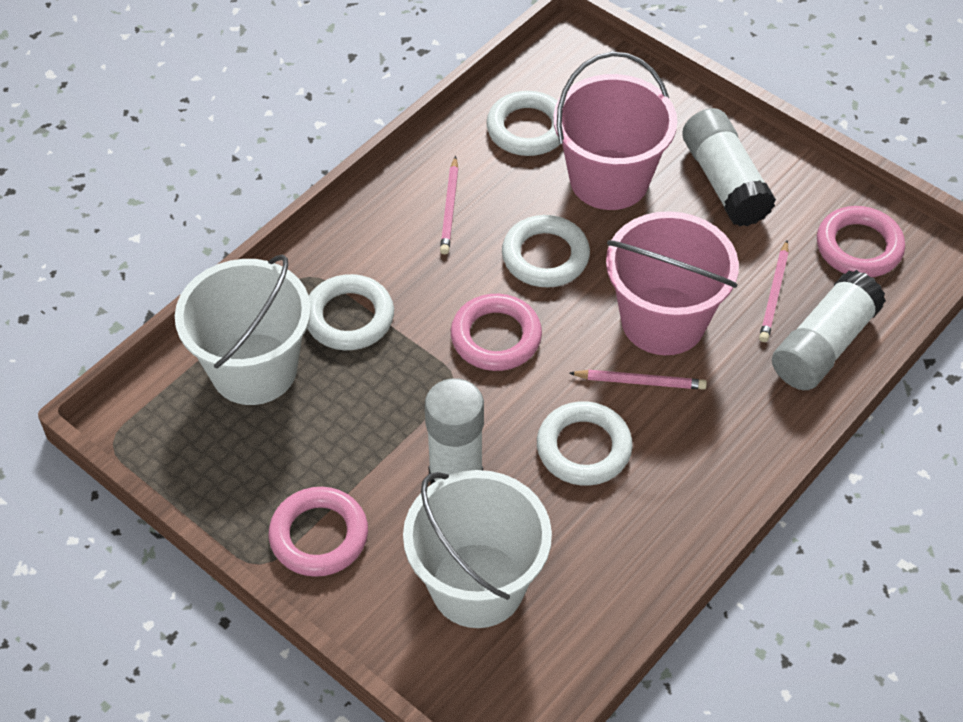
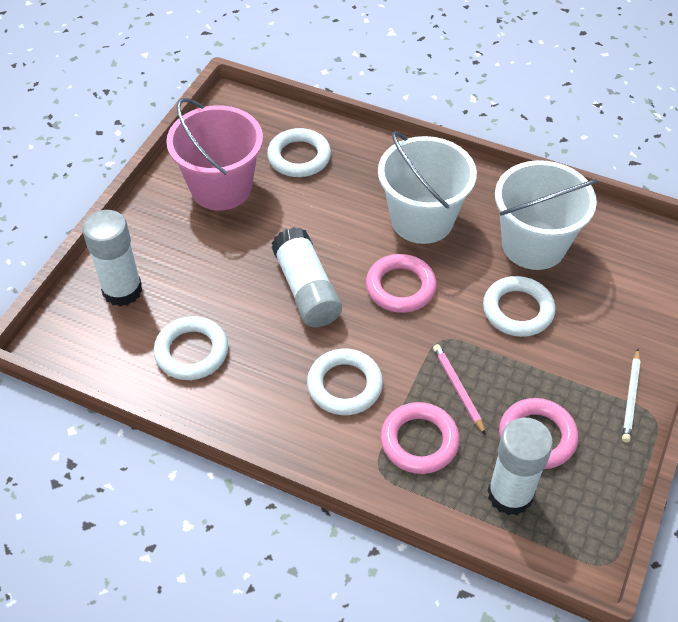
pink bucket: 2 -> 1
pink pencil: 3 -> 1
white pencil: 0 -> 1

